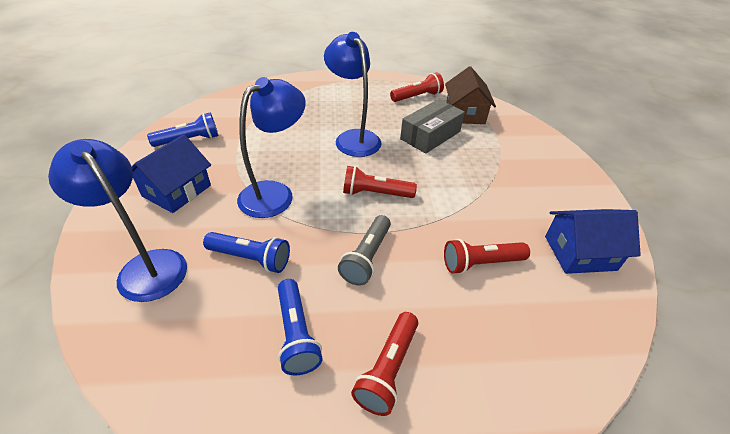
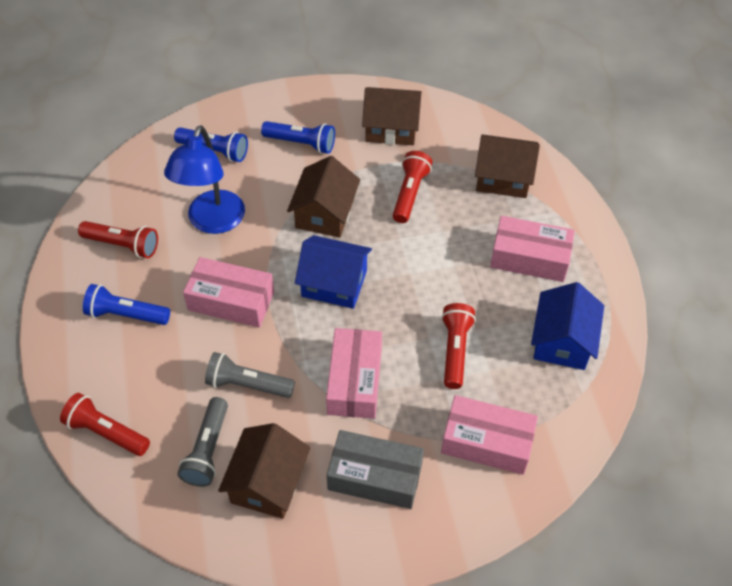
blue lamp: 3 -> 1
brown house: 1 -> 4
grey flashlight: 1 -> 2
pink box: 0 -> 4

